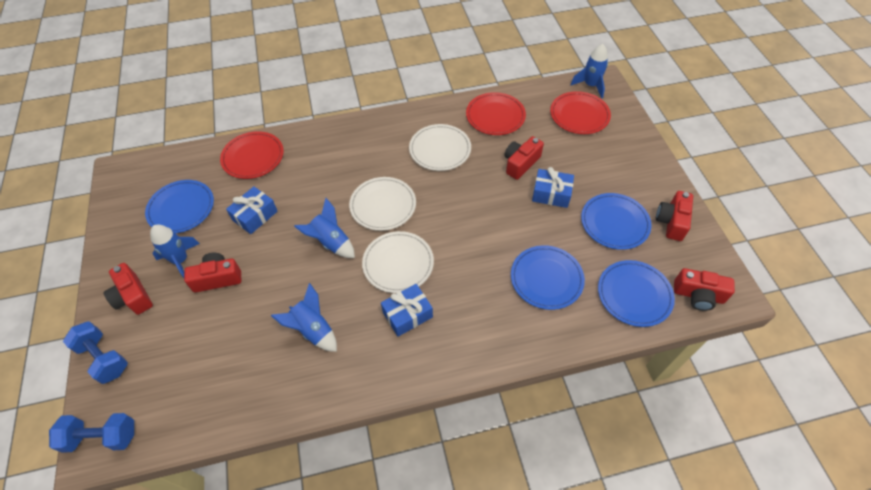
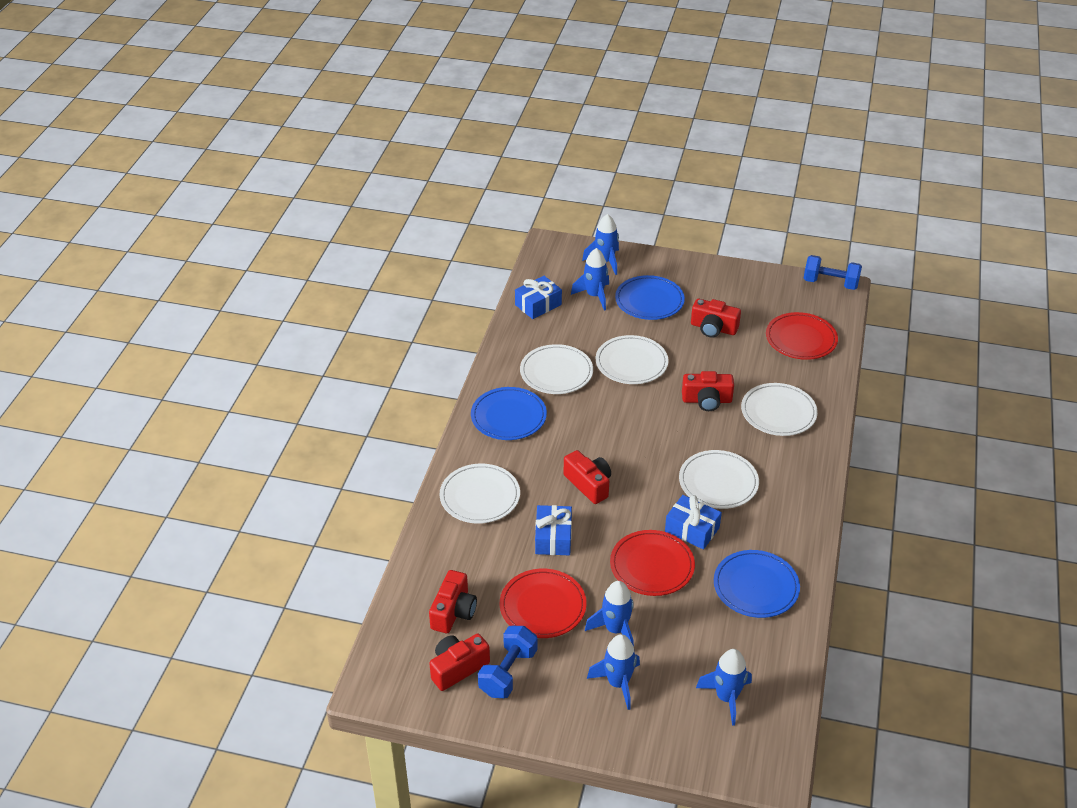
blue plate: 4 -> 3
blue rocket: 4 -> 5
white plate: 3 -> 5

